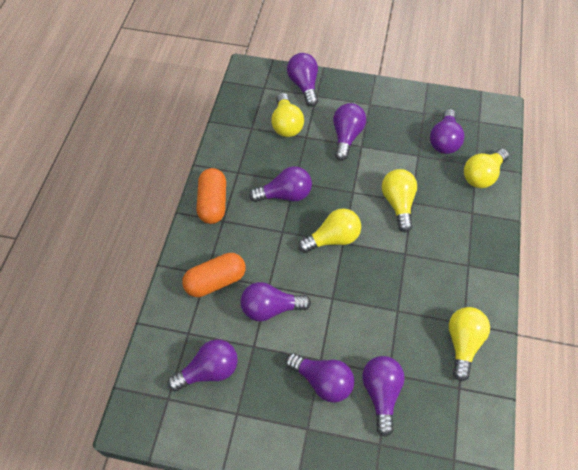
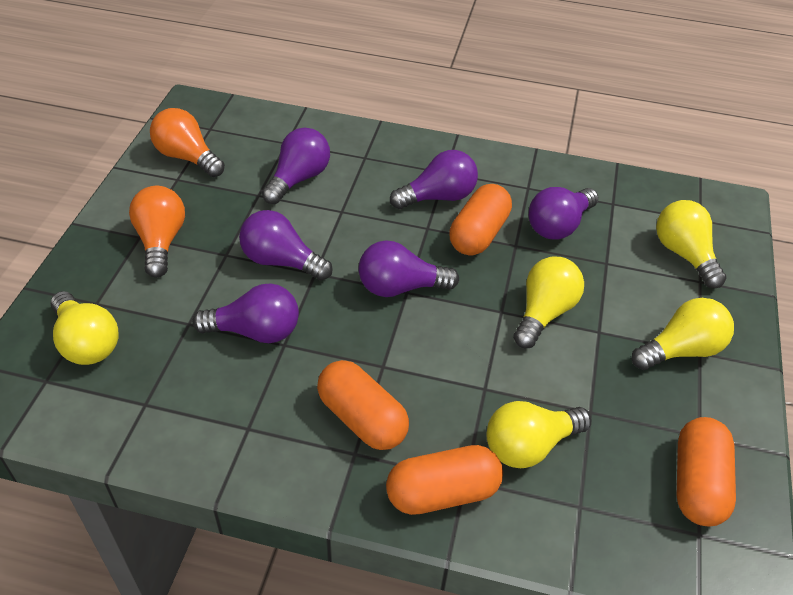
orange capsule: 2 -> 4
orange light bulb: 0 -> 2
purple light bulb: 8 -> 6

